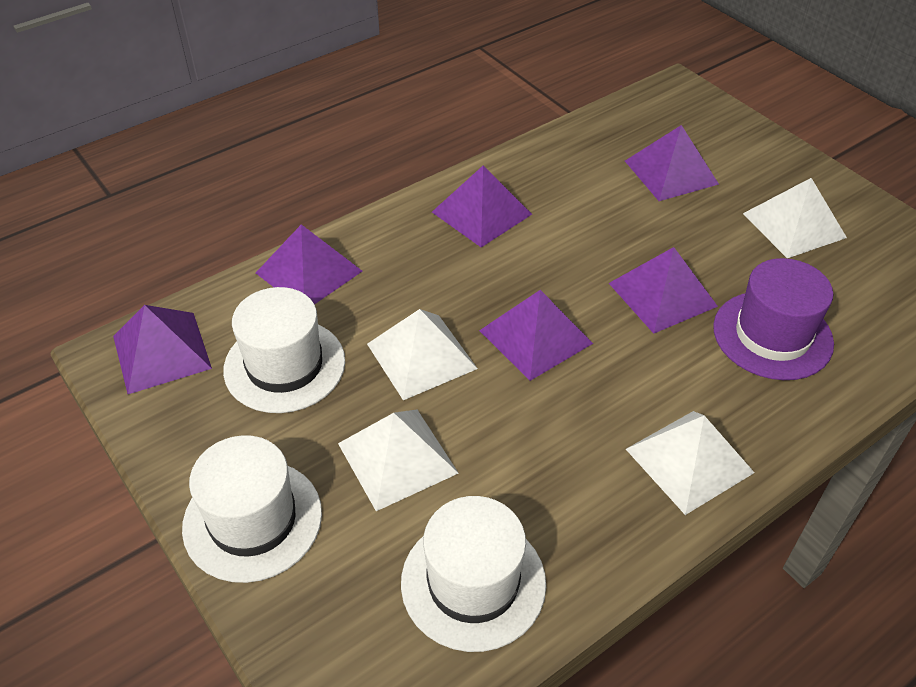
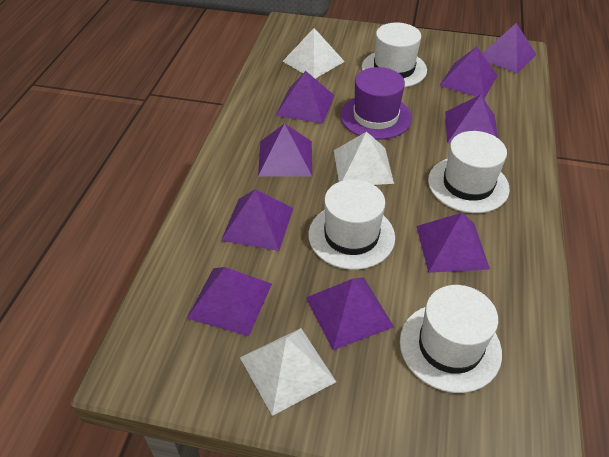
purple pyramid: 6 -> 9
white hat: 3 -> 4
white pyramid: 4 -> 3

